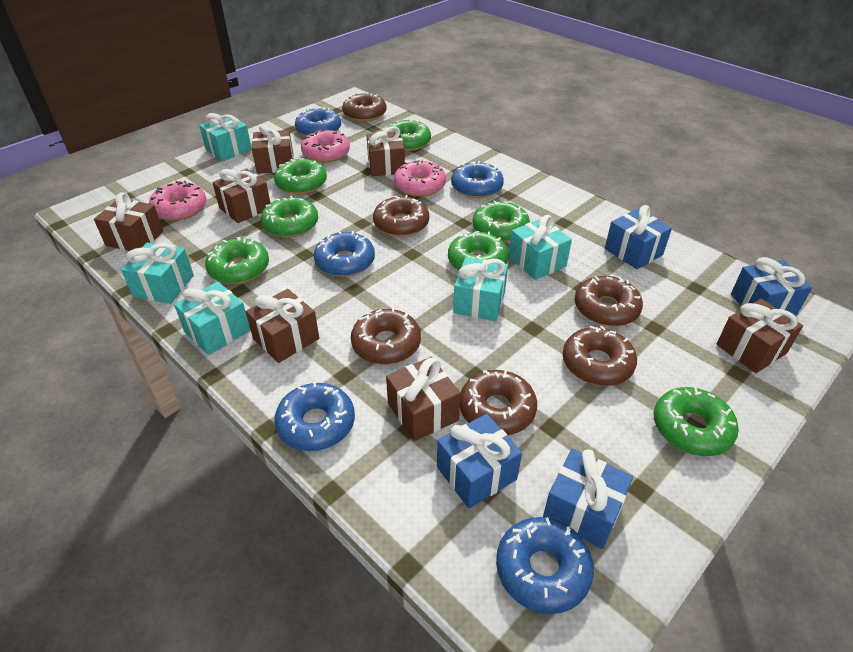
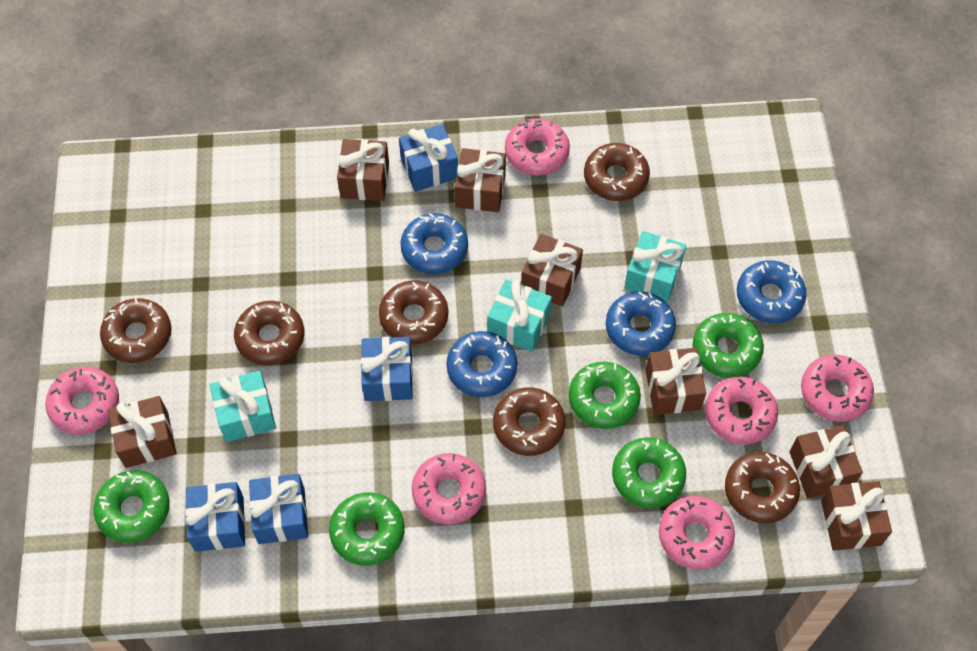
blue donut: 5 -> 4
green donut: 7 -> 5
pink donut: 3 -> 6
turquoise gift: 5 -> 3

